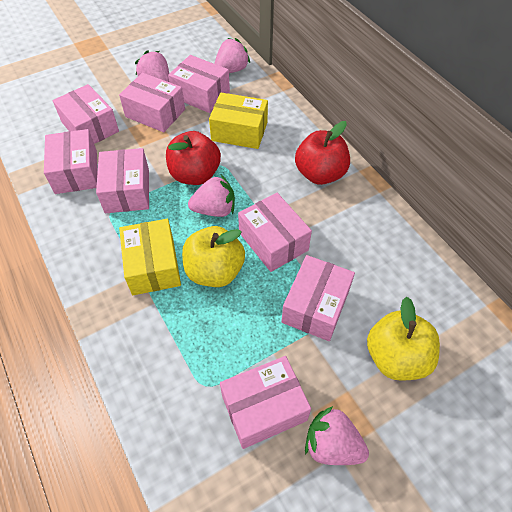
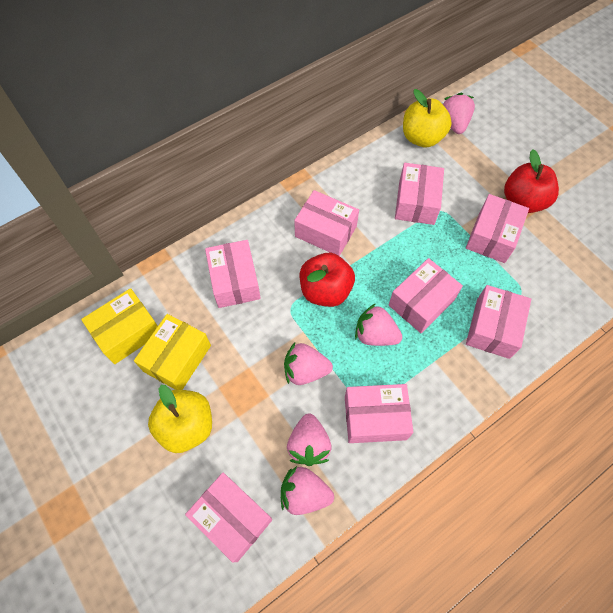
pink strawberry: 4 -> 5

